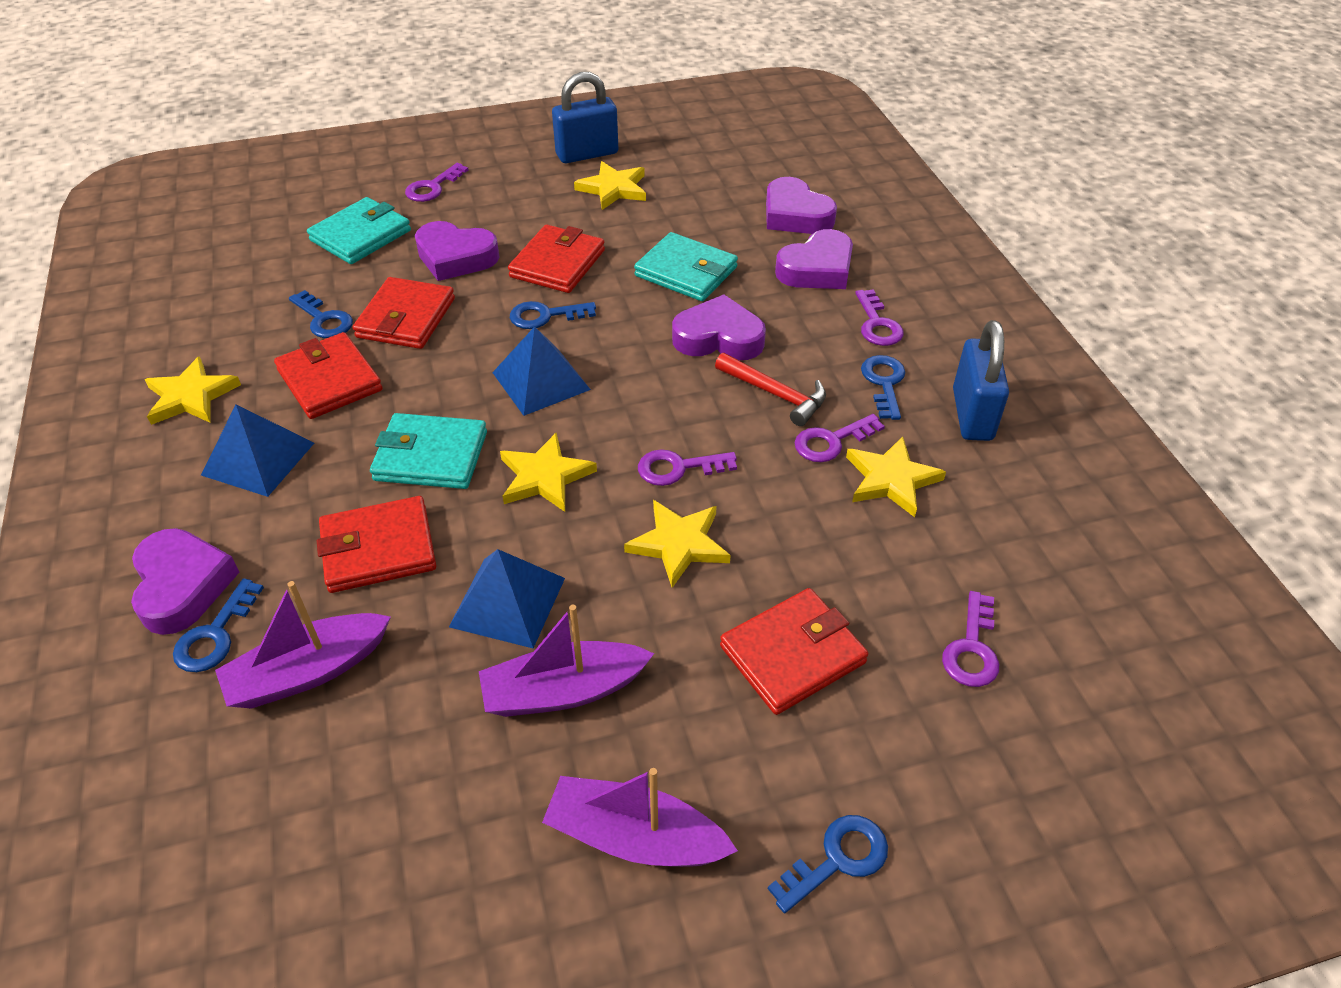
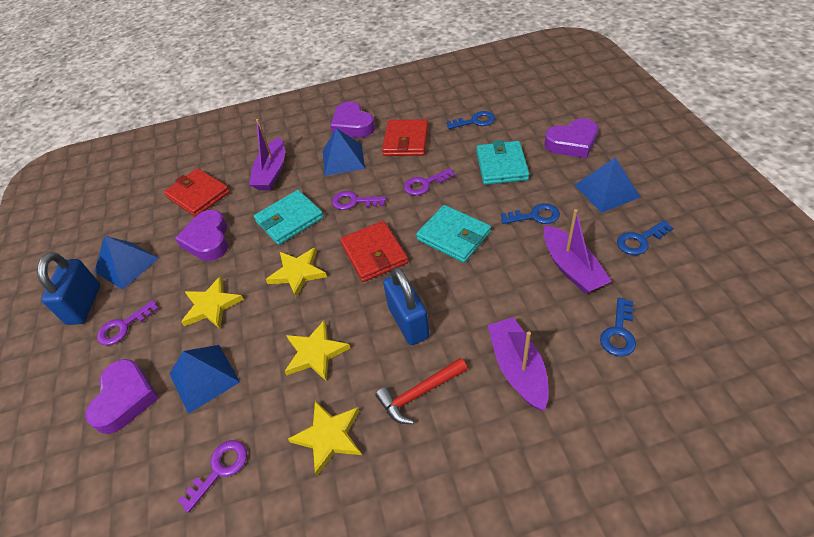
blue key: 5 -> 4
blue pyramid: 3 -> 4
purple heart: 5 -> 4
purple key: 5 -> 4
red wallet: 5 -> 3
yellow star: 5 -> 4

